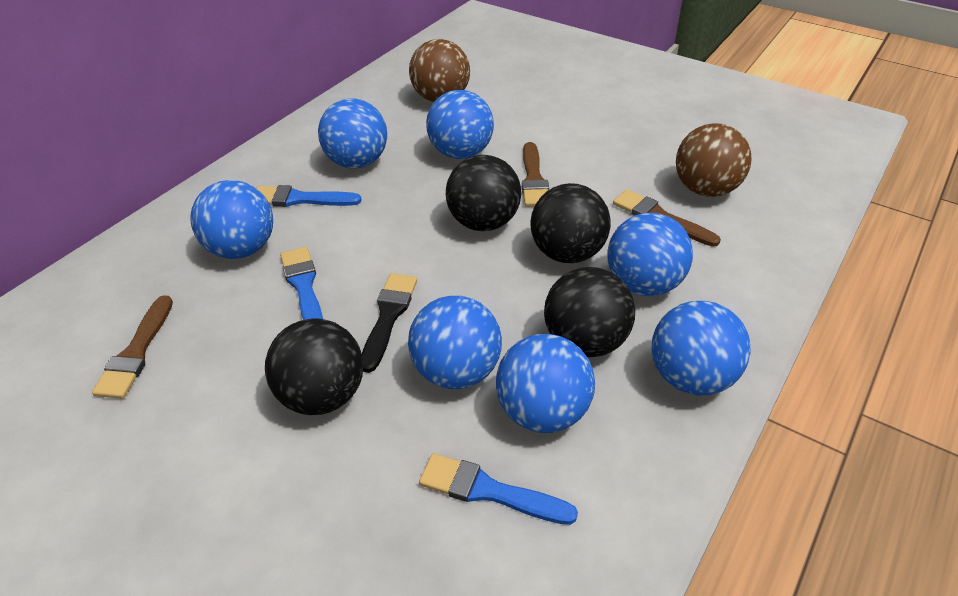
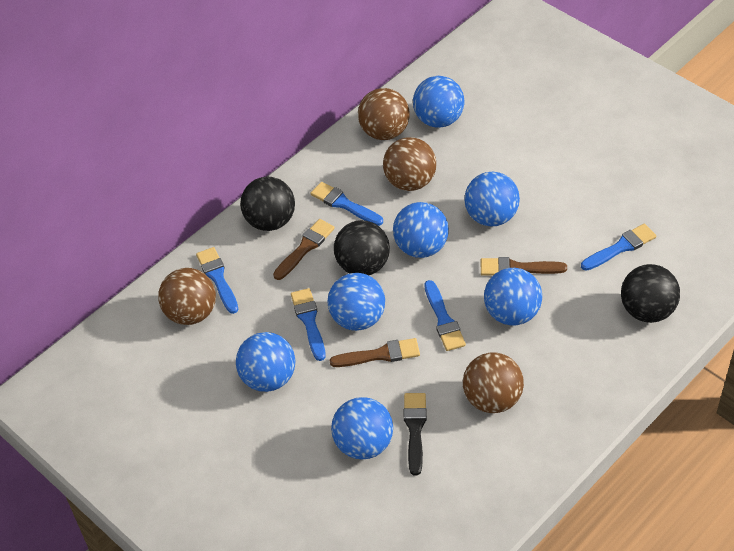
black ball: 4 -> 3
blue brush: 3 -> 5
brown ball: 2 -> 4

